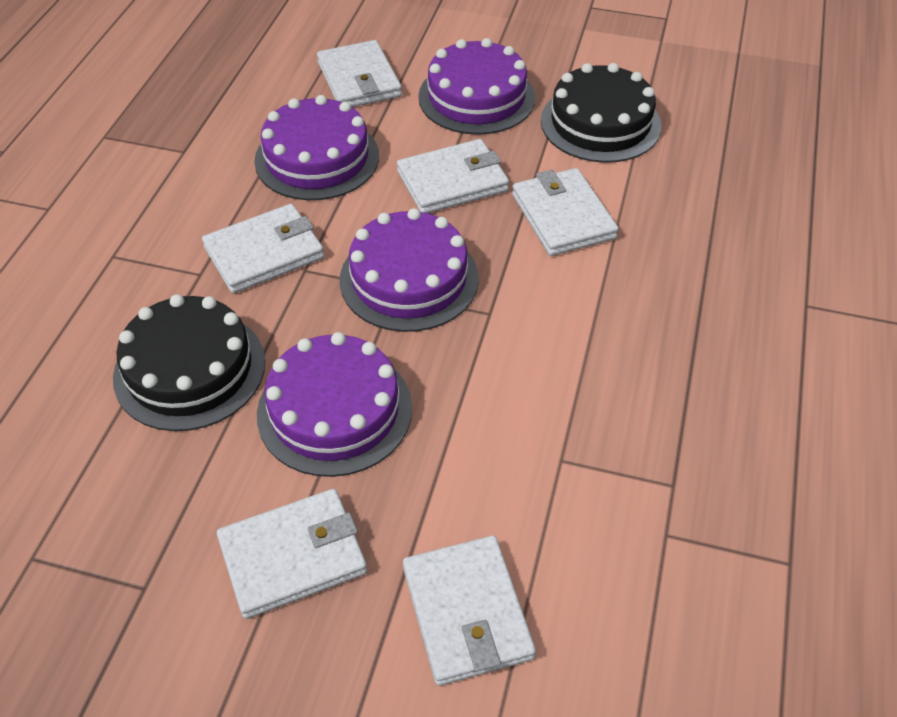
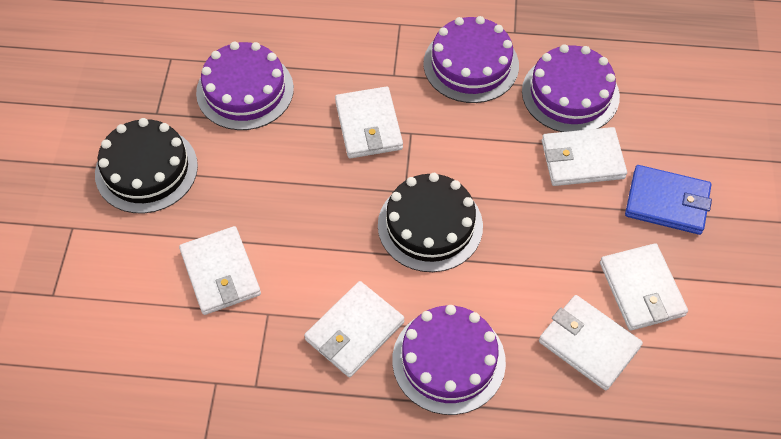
blue wallet: 0 -> 1

